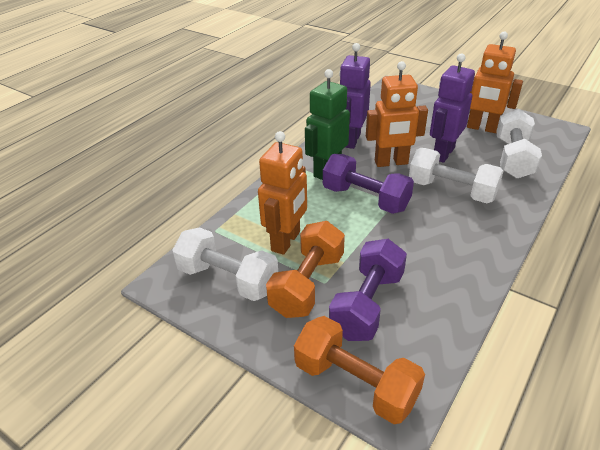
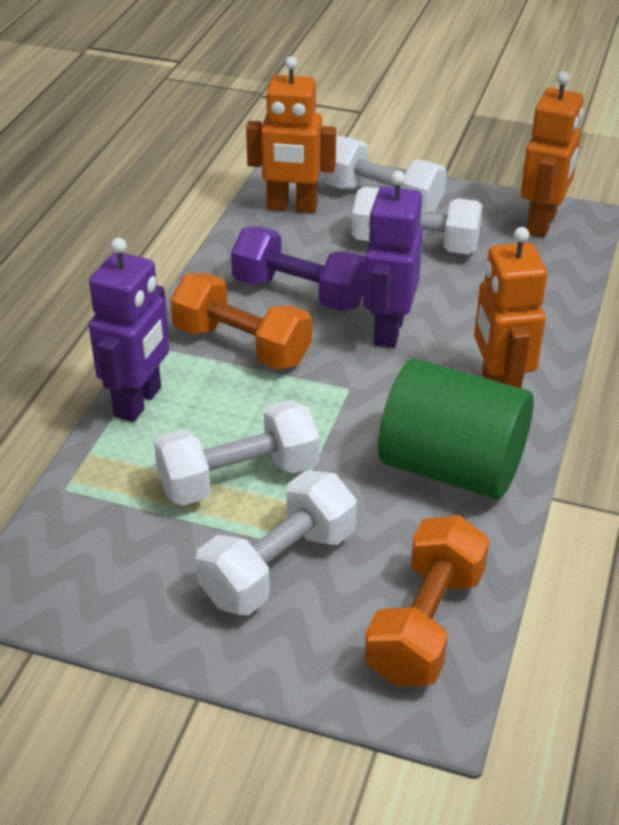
green cylinder: 0 -> 1
green robot: 1 -> 0
purple dumbbell: 2 -> 1
white dumbbell: 3 -> 4

